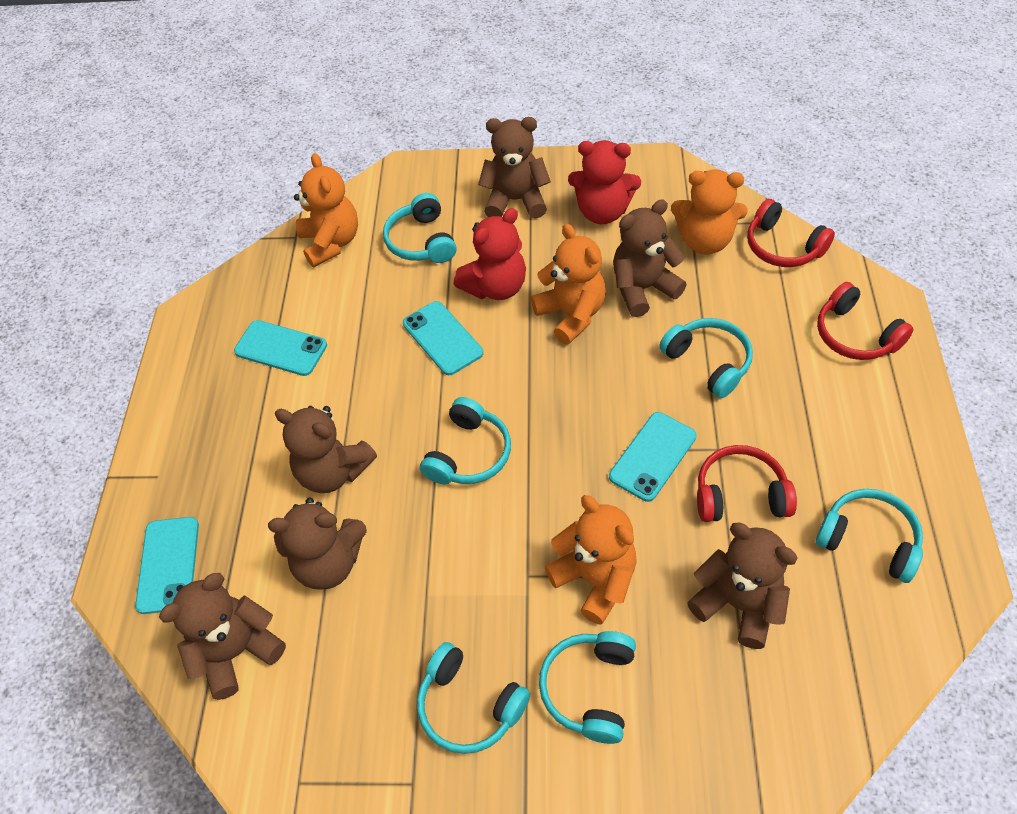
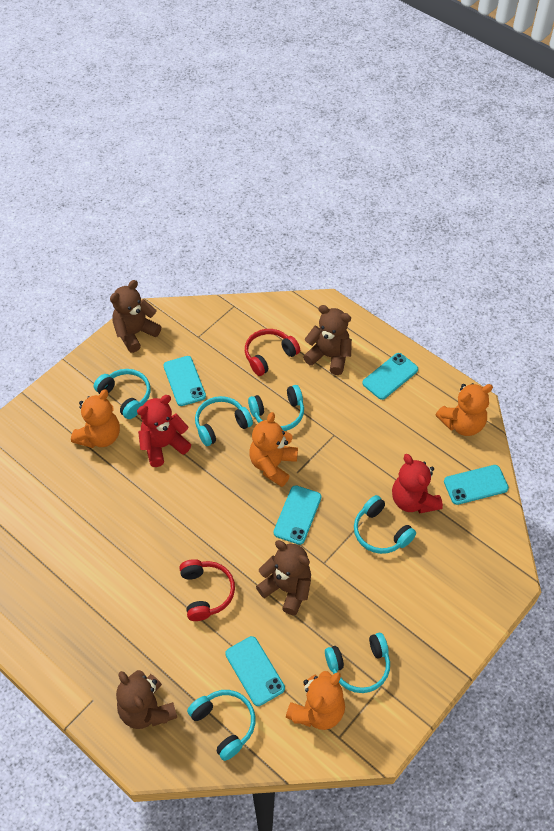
brown teddy bear: 6 -> 4
red headphones: 3 -> 2
turquoise phone: 4 -> 5

